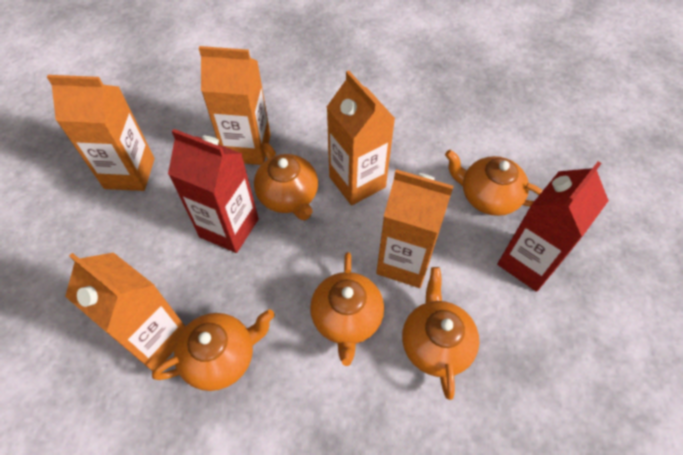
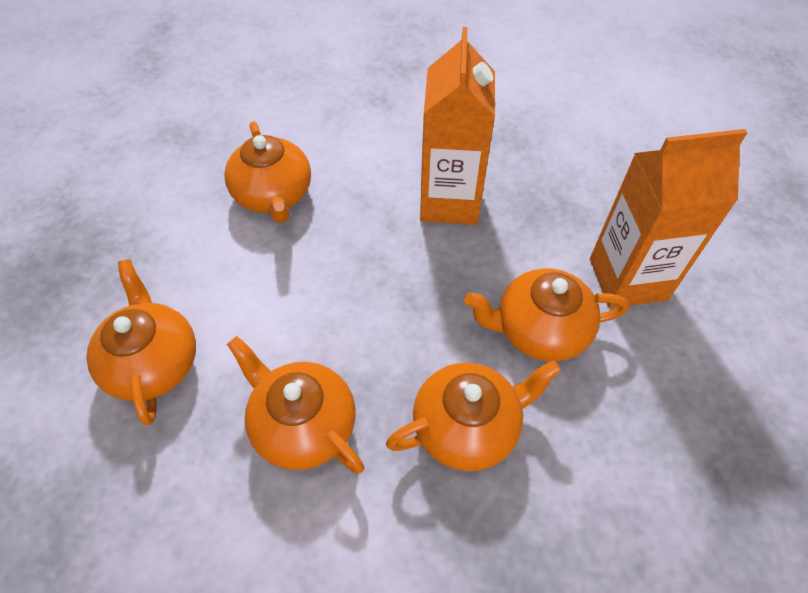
orange carton: 5 -> 2
red carton: 2 -> 0

